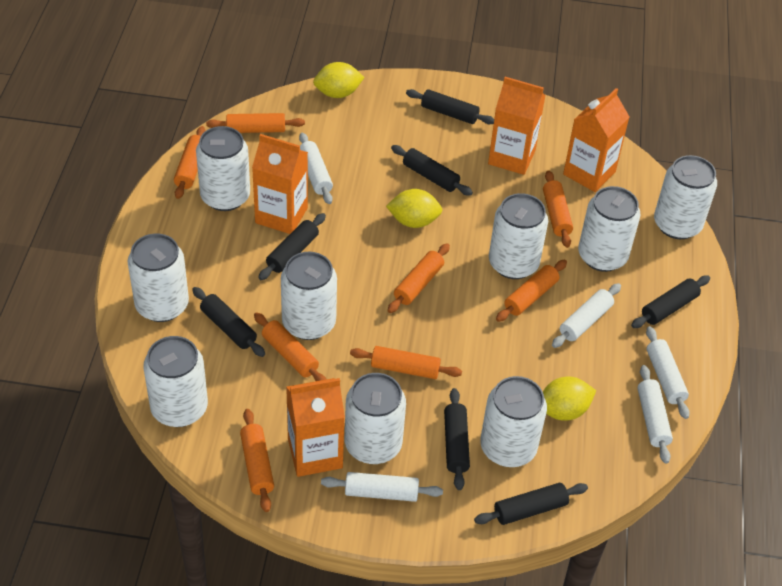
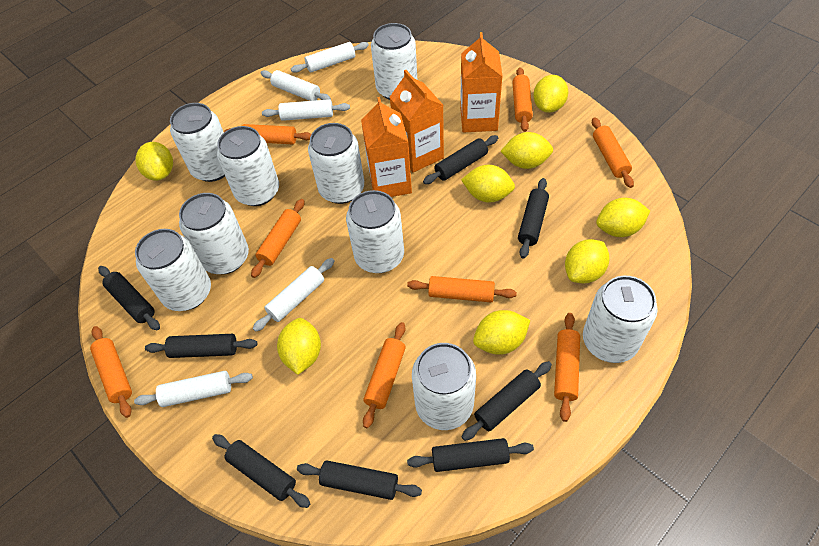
black rolling pin: 7 -> 8
orange carton: 4 -> 3
yellow lemon: 3 -> 8

